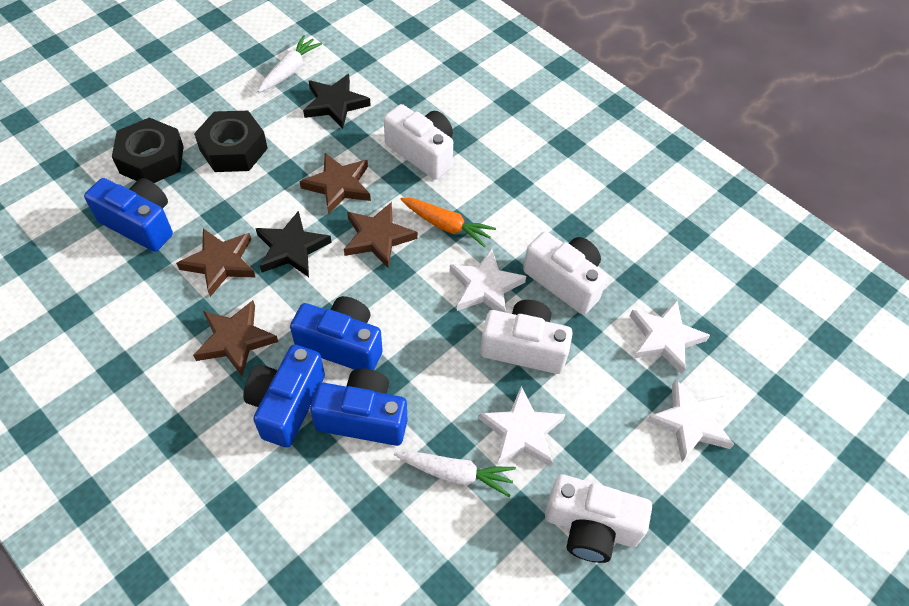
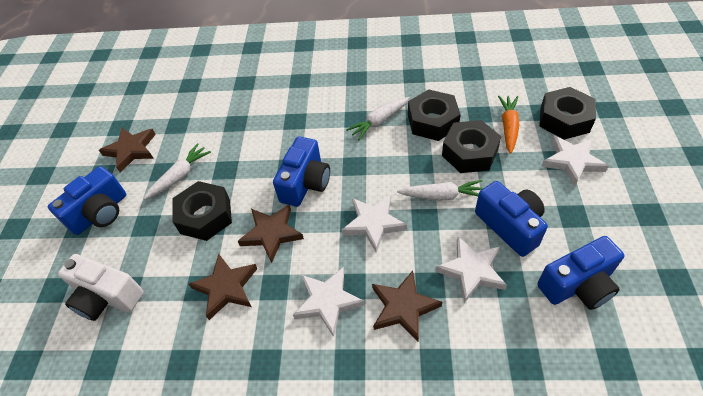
black nut: 2 -> 4
black star: 2 -> 0
white camera: 4 -> 1
white carrot: 2 -> 3

